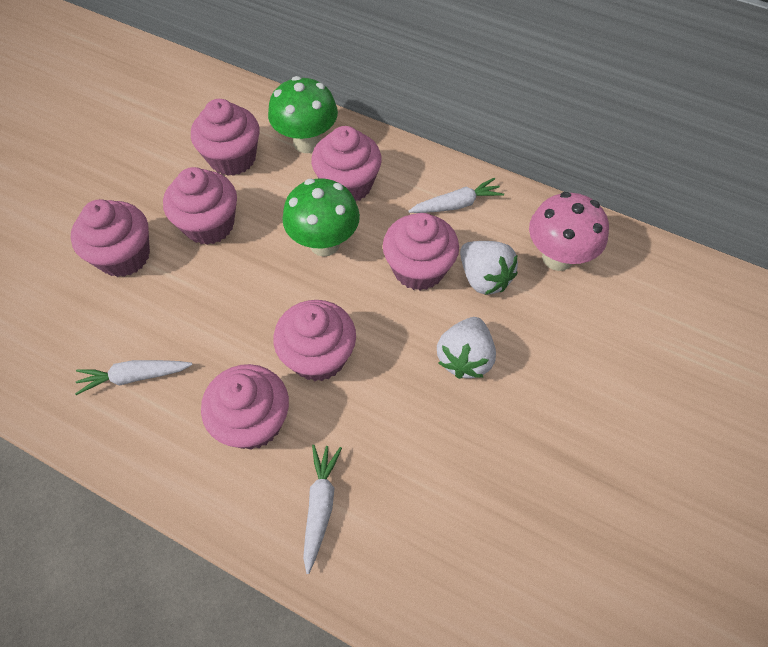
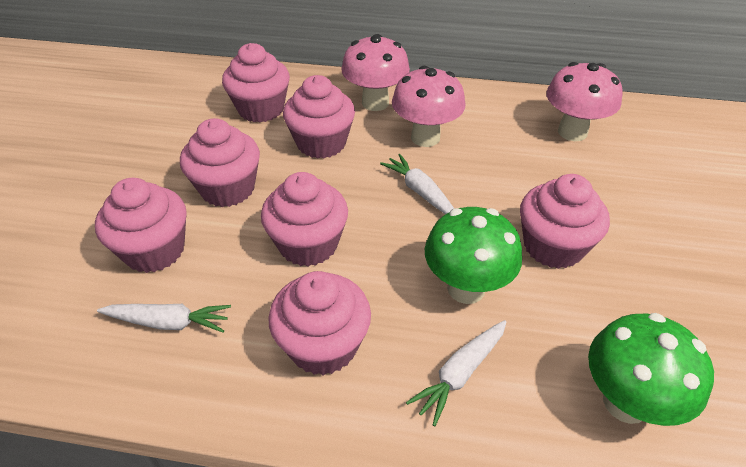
pink mushroom: 1 -> 3
white strawberry: 2 -> 0

